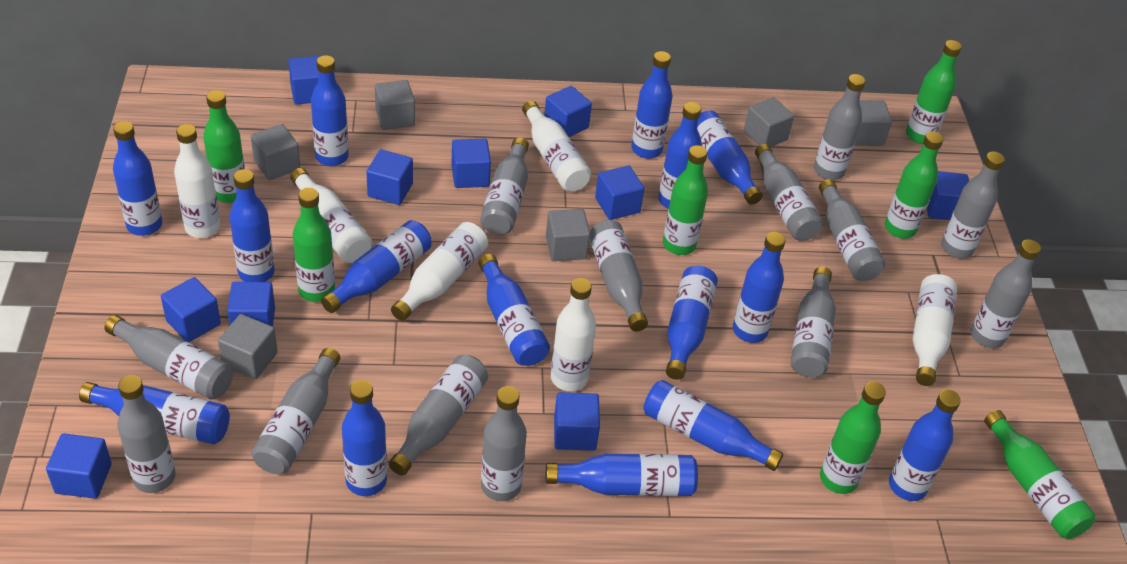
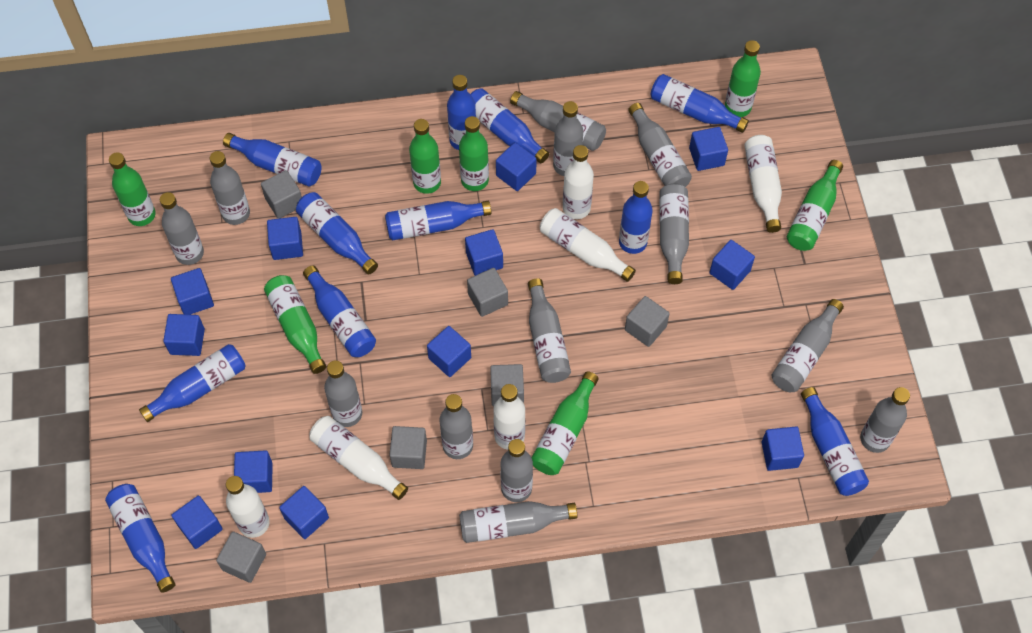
blue bottle: 15 -> 11
blue cube: 10 -> 12

